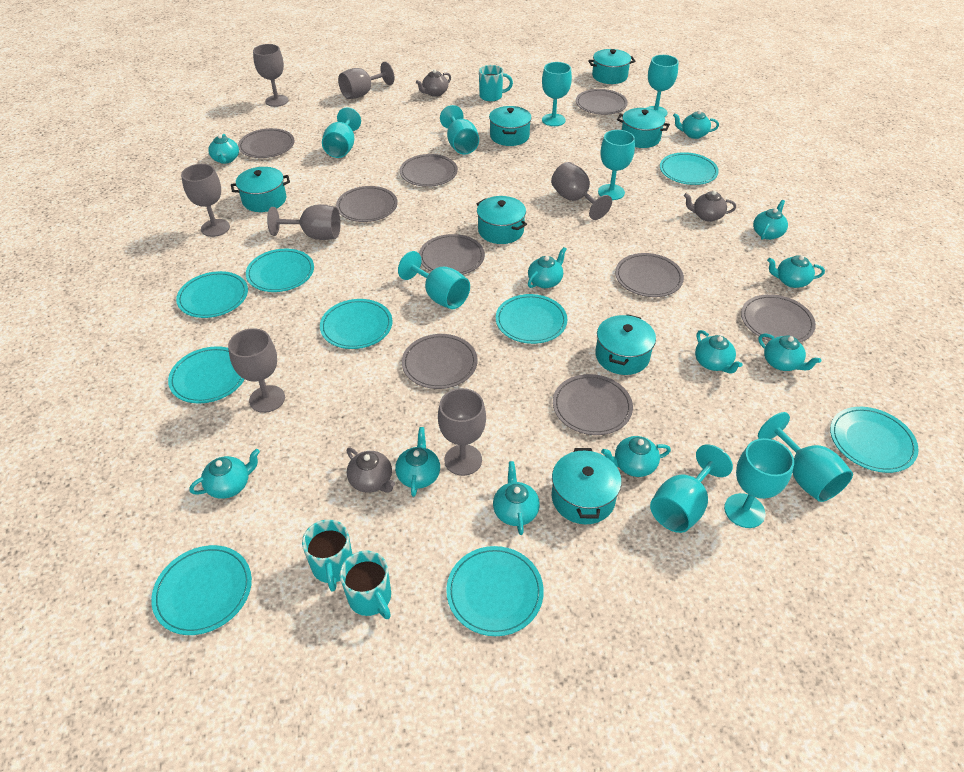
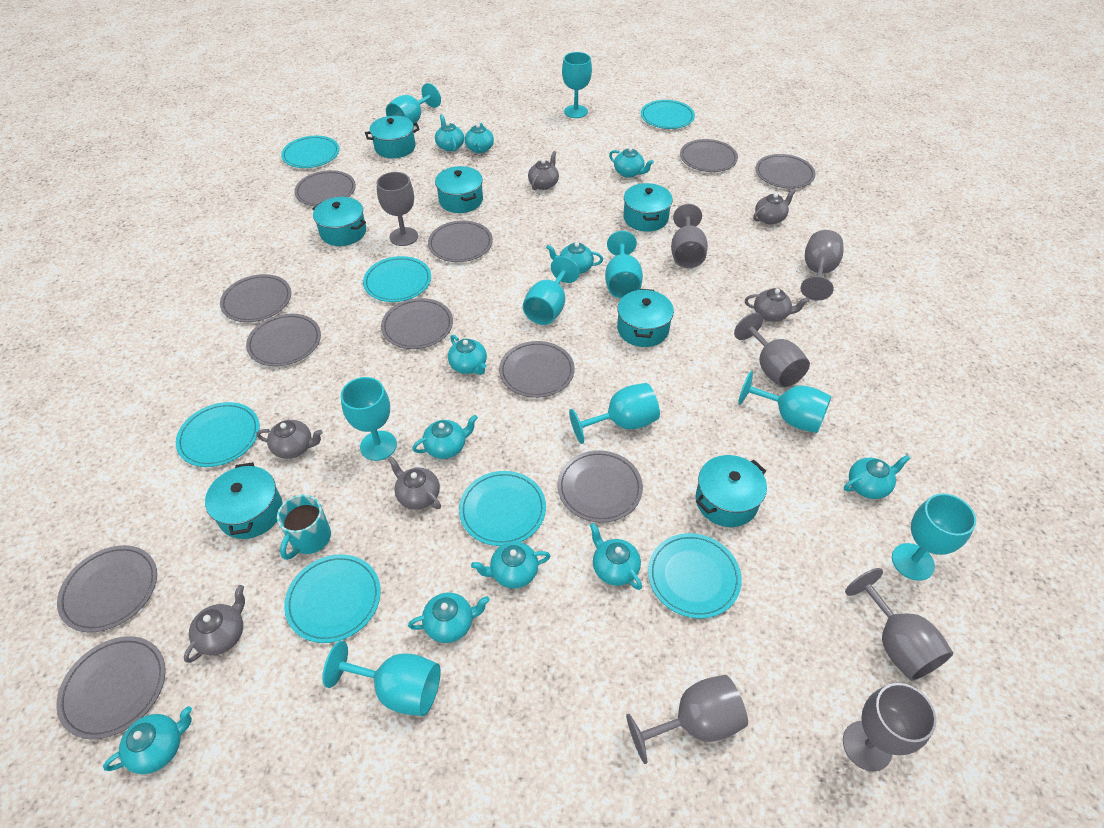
grey plate: 9 -> 11
grey teapot: 3 -> 6
turquoise mug: 3 -> 1
turquoise plate: 9 -> 7

